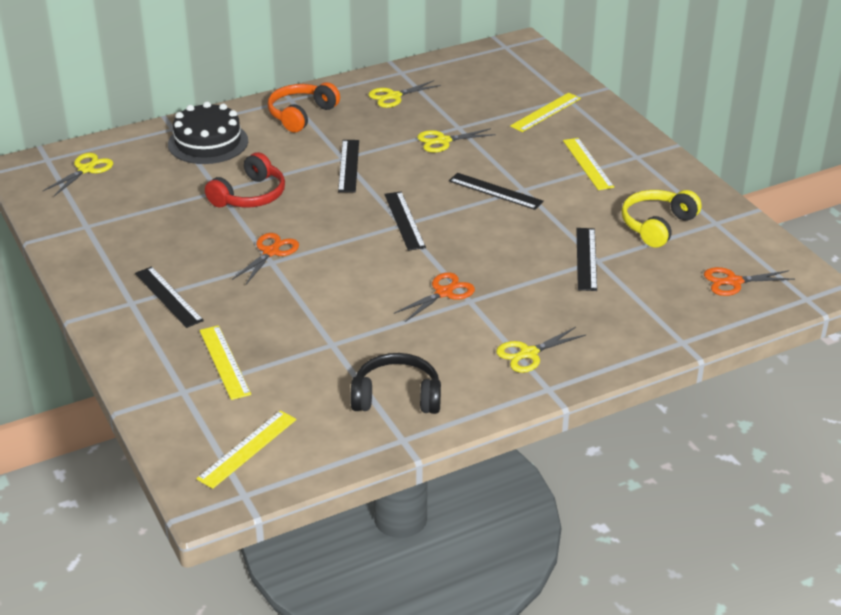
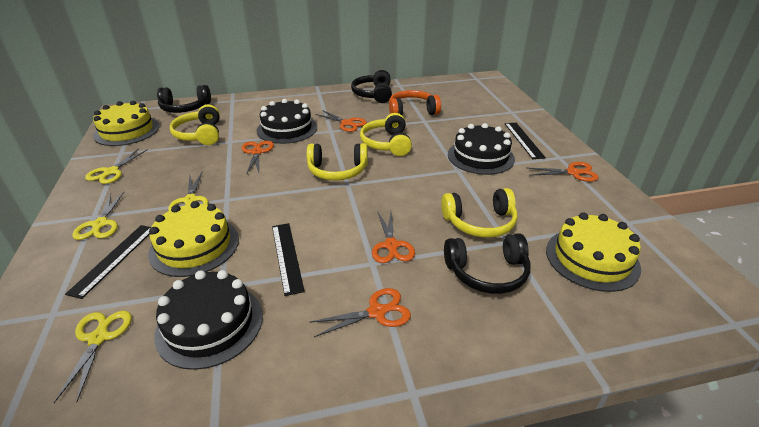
black cake: 1 -> 3
black headphones: 1 -> 3
black ruler: 5 -> 3
orange scissors: 3 -> 5
red headphones: 1 -> 0
yellow cake: 0 -> 3
yellow headphones: 1 -> 4
yellow ruler: 4 -> 0

